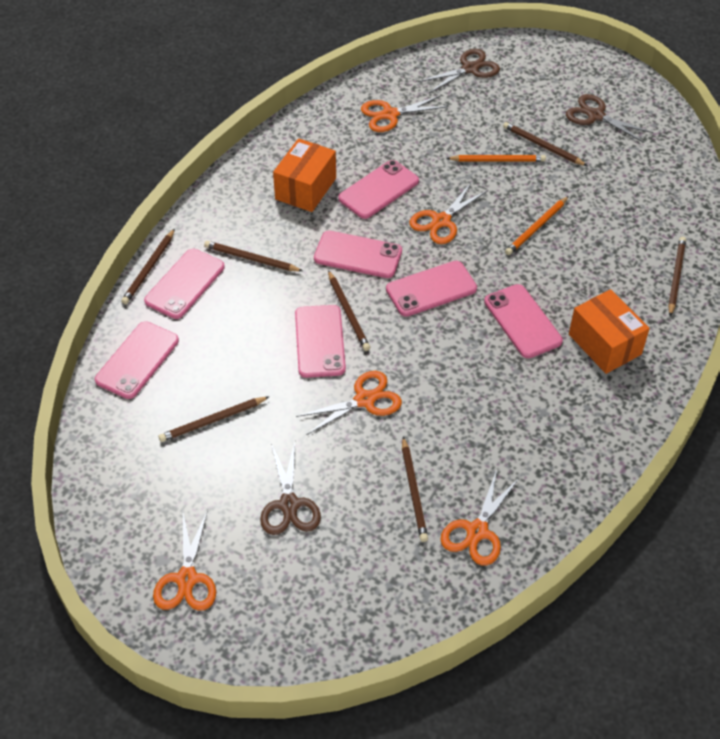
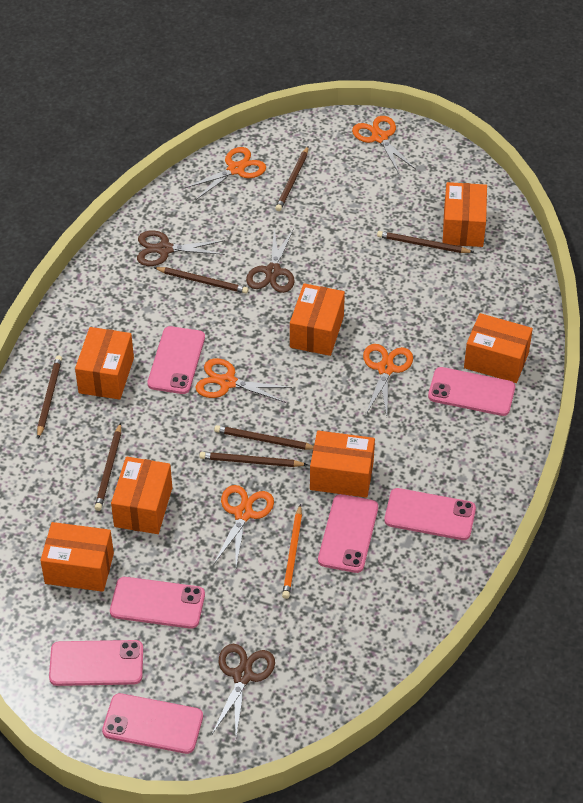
orange box: 2 -> 7
orange pencil: 2 -> 1

